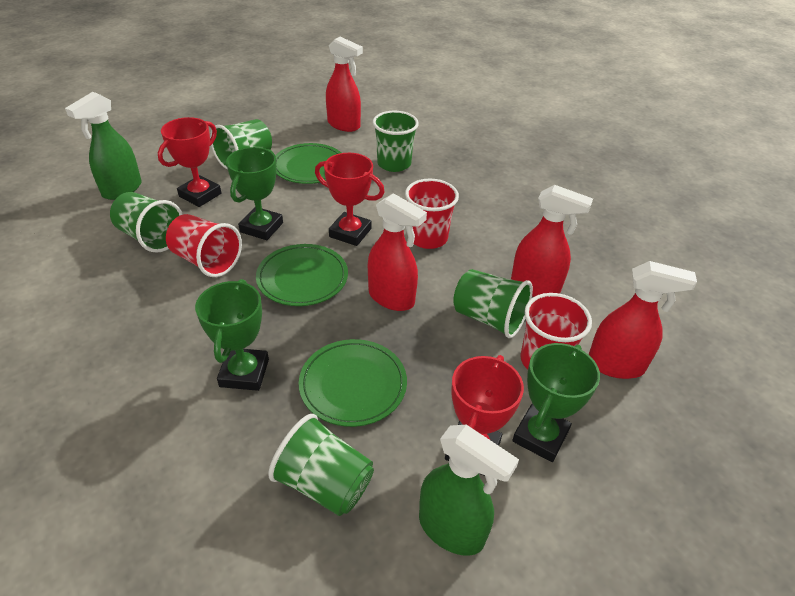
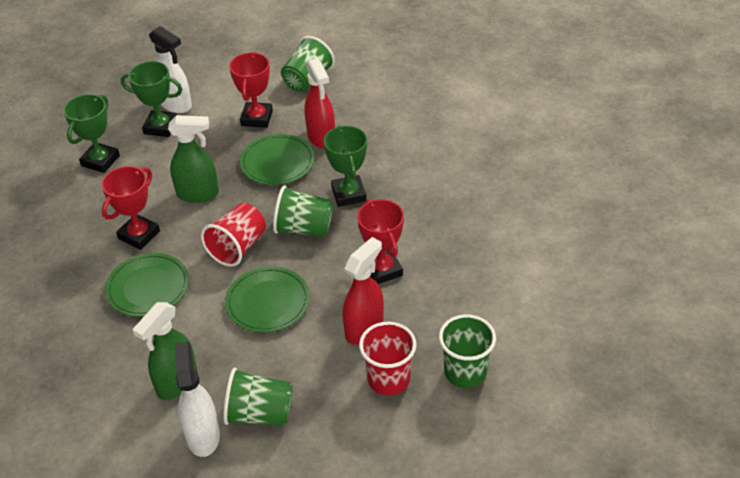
green cup: 5 -> 4
red cup: 3 -> 2
red spray bottle: 4 -> 2
white spray bottle: 0 -> 2

